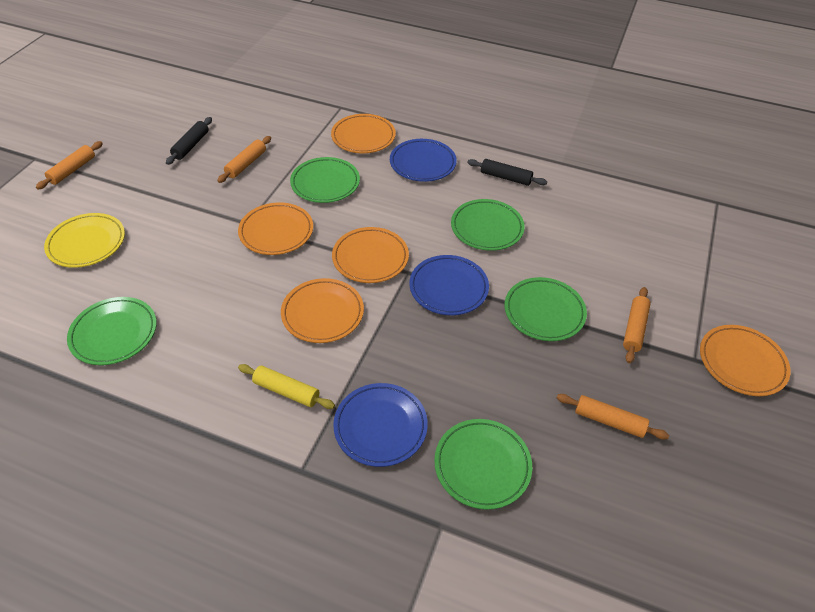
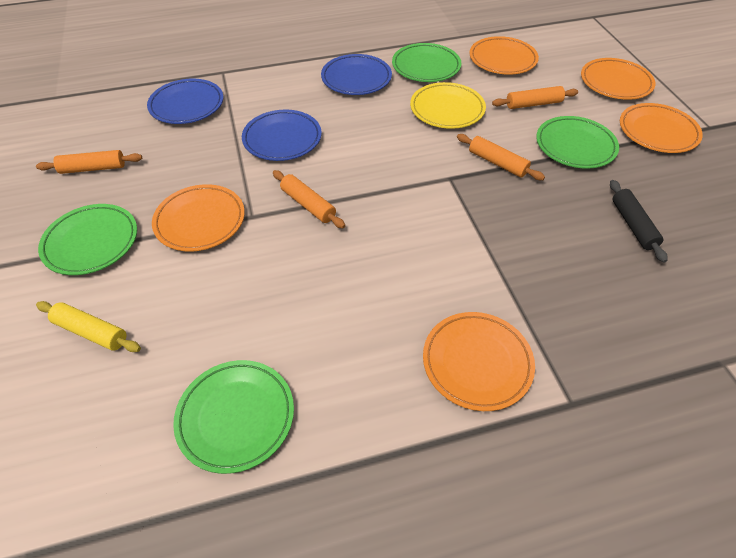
black rolling pin: 2 -> 1
green plate: 5 -> 4

